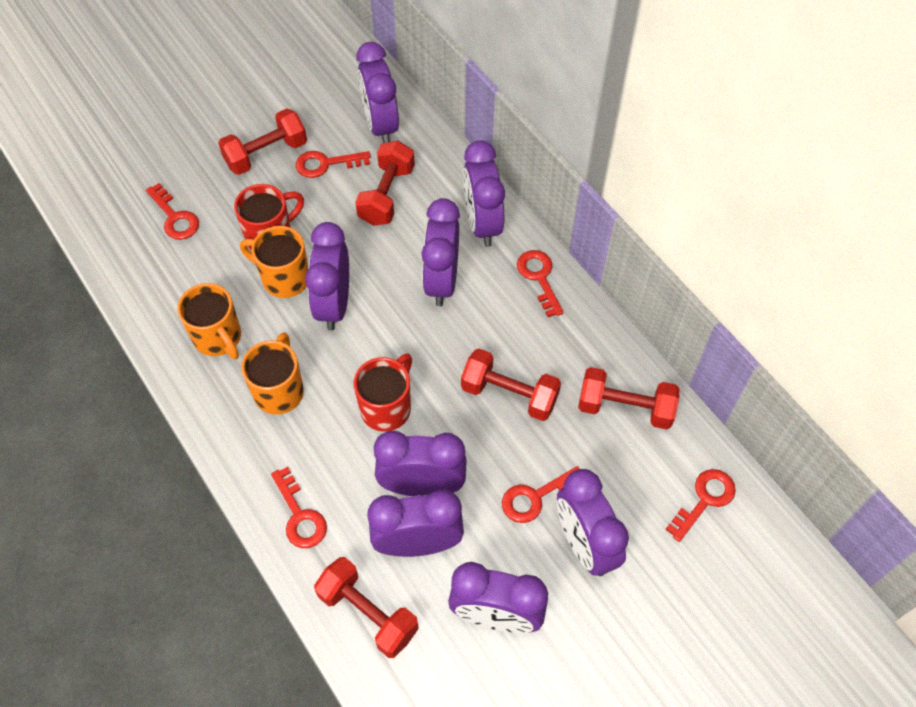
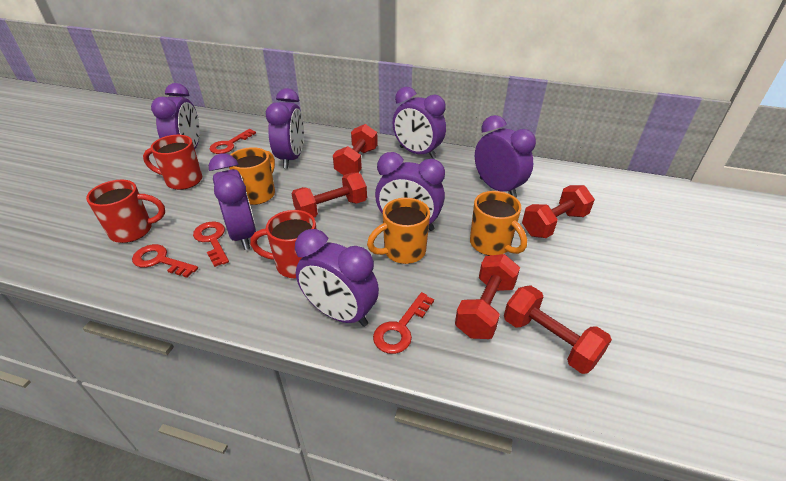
purple clock: 8 -> 7
red key: 6 -> 4
red mug: 2 -> 3

